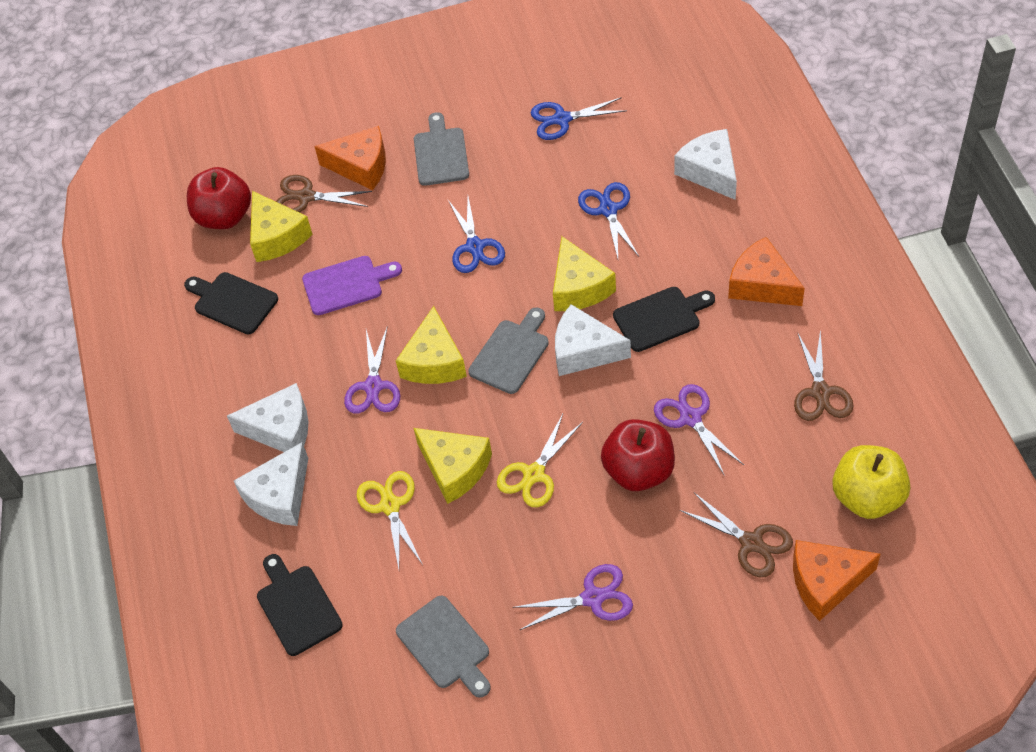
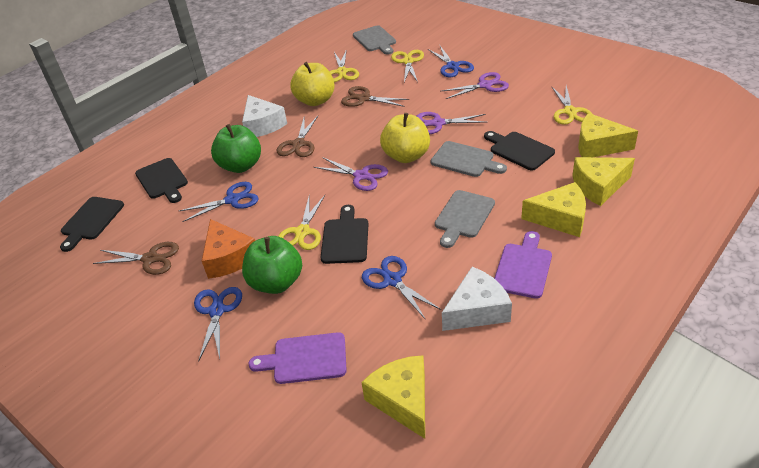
black cutting board: 3 -> 4
blue scissors: 3 -> 4
green apple: 0 -> 2
orange cheese: 3 -> 1
purple cutting board: 1 -> 2
red apple: 2 -> 0
white cheese: 4 -> 2
yellow apple: 1 -> 2
yellow scissors: 2 -> 4

